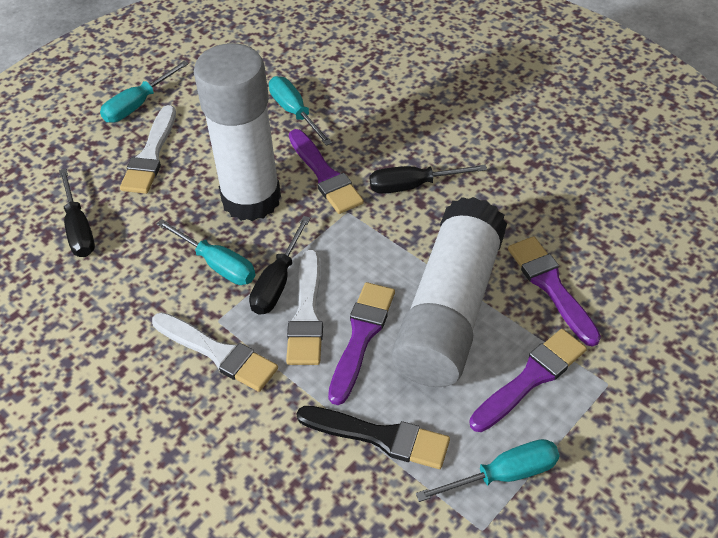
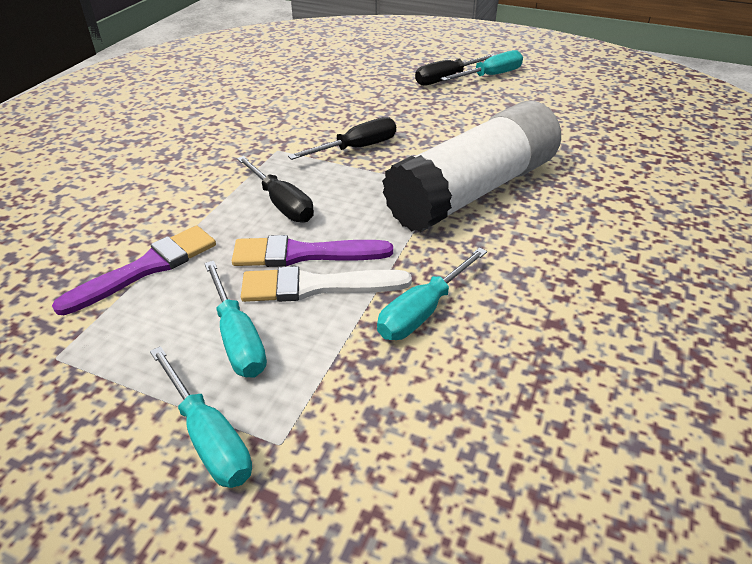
black brush: 1 -> 0
purple brush: 4 -> 2
white brush: 3 -> 1
white glue stick: 2 -> 1

